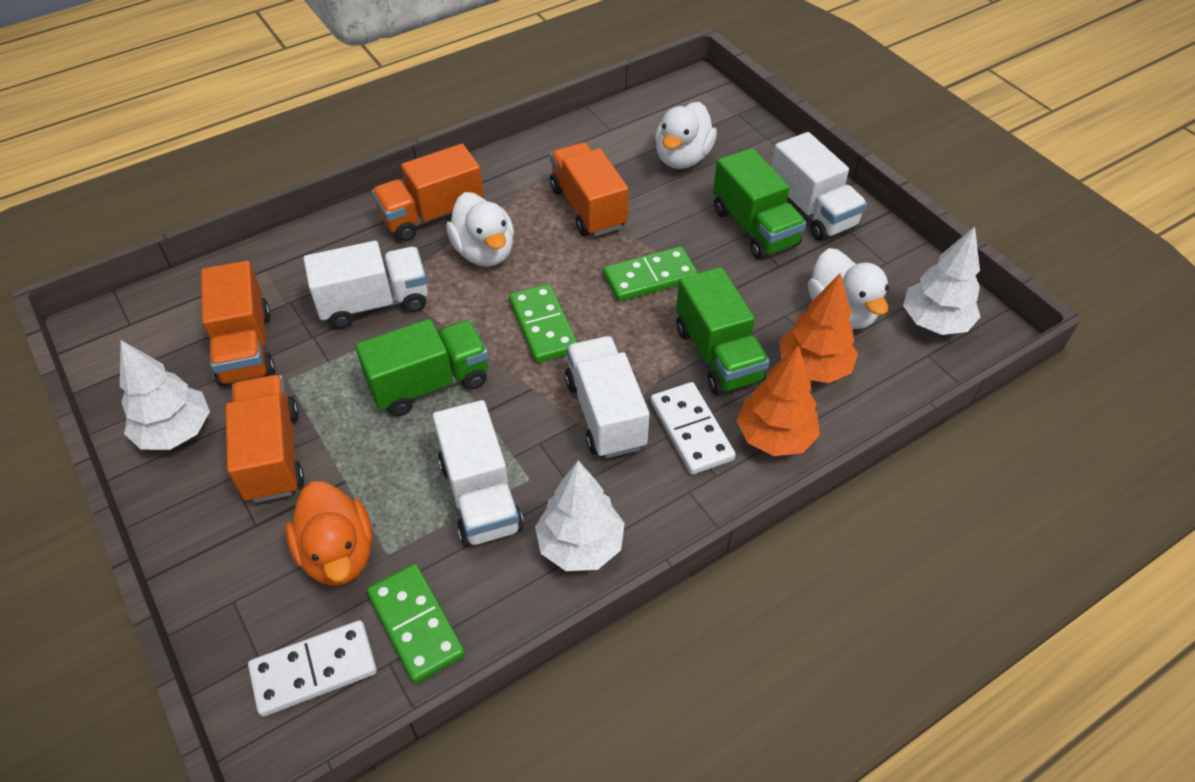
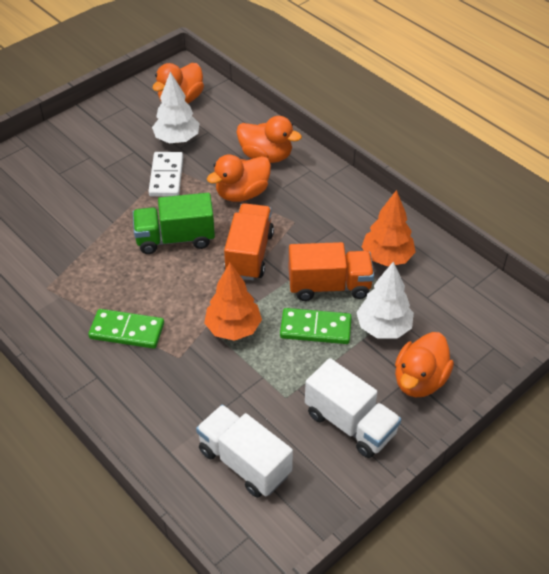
green domino: 3 -> 2
green truck: 3 -> 1
orange duck: 1 -> 4
orange truck: 4 -> 2
white domino: 2 -> 1
white duck: 3 -> 0
white tree: 3 -> 2
white truck: 4 -> 2

